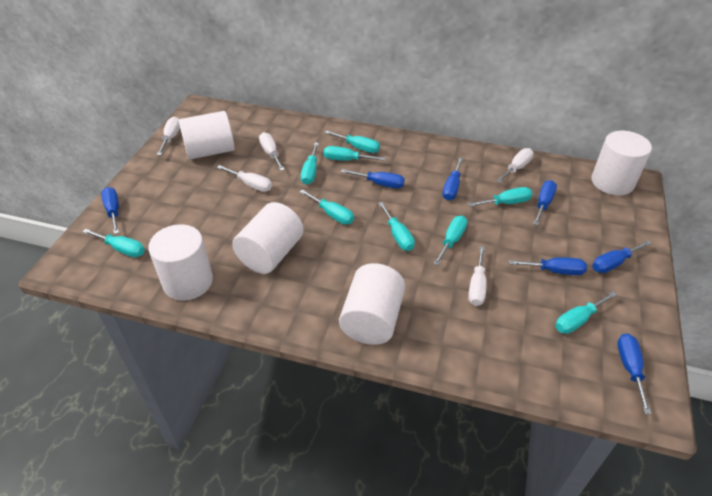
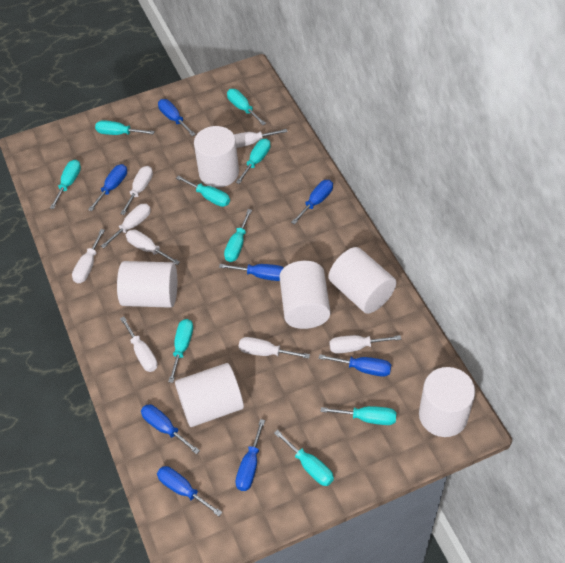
blue screwdriver: 7 -> 8
white cylinder: 5 -> 6
white screwdriver: 5 -> 8

